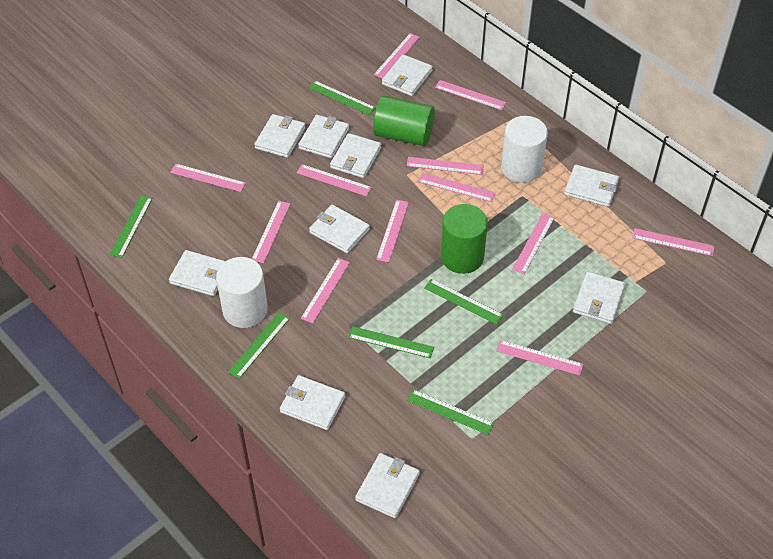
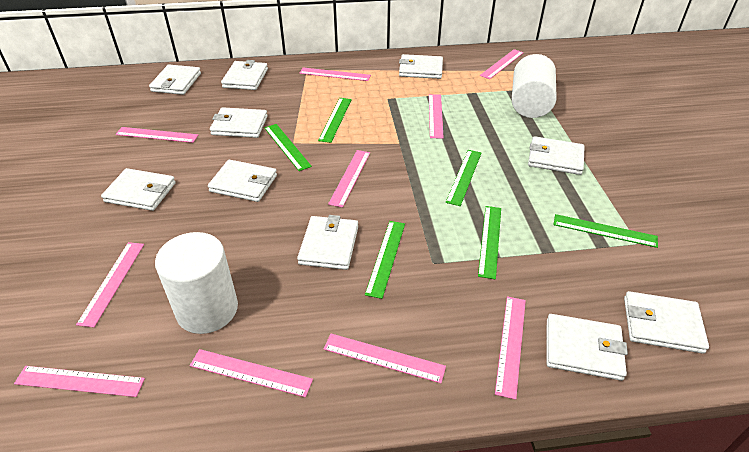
green cylinder: 2 -> 0
pink ruler: 12 -> 10

